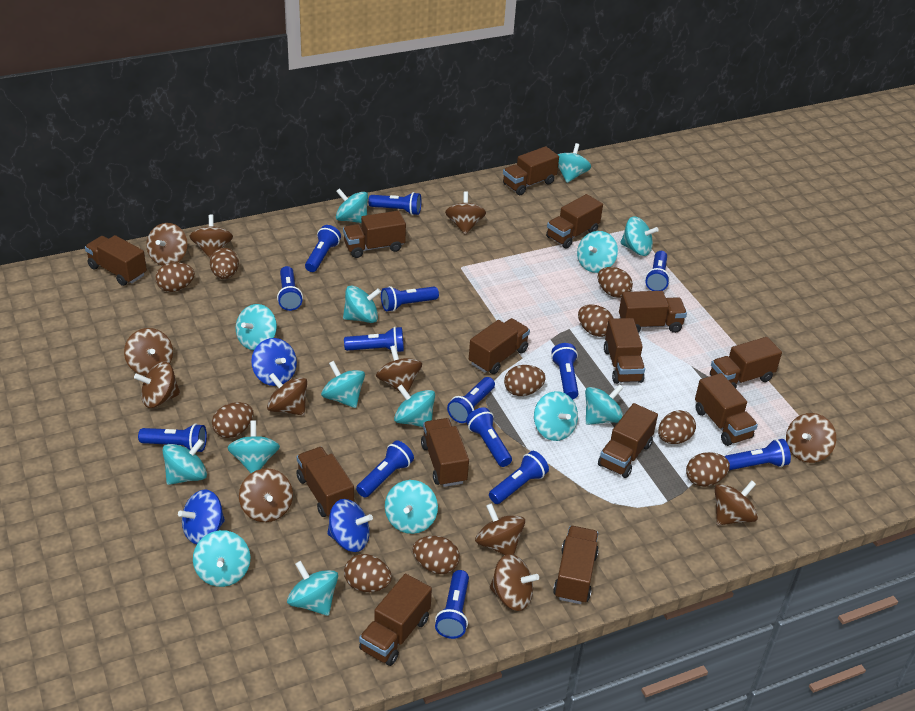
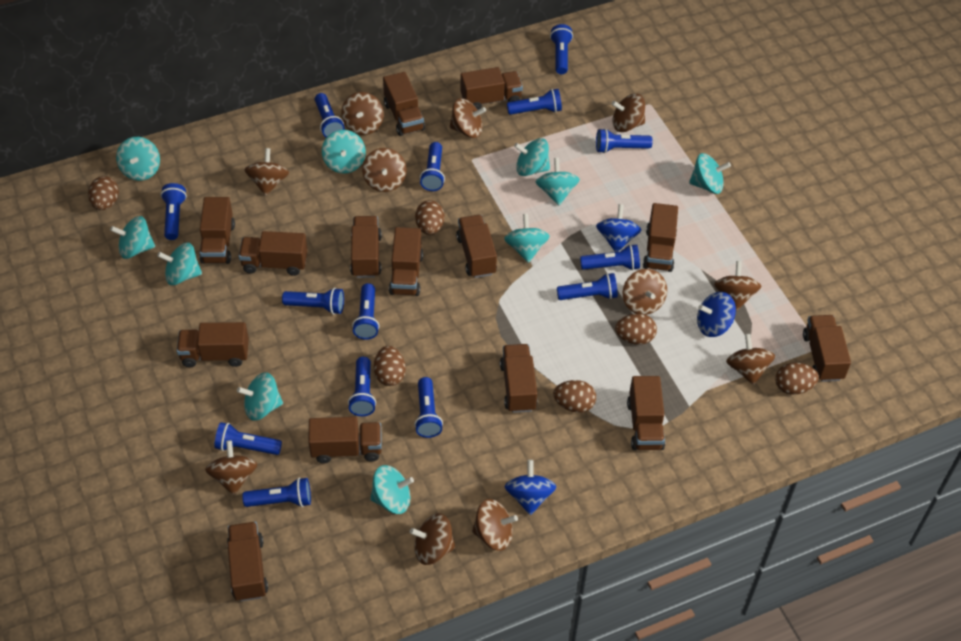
brown egg: 10 -> 6
brown spinning top: 12 -> 11
turquoise spinning top: 15 -> 10

